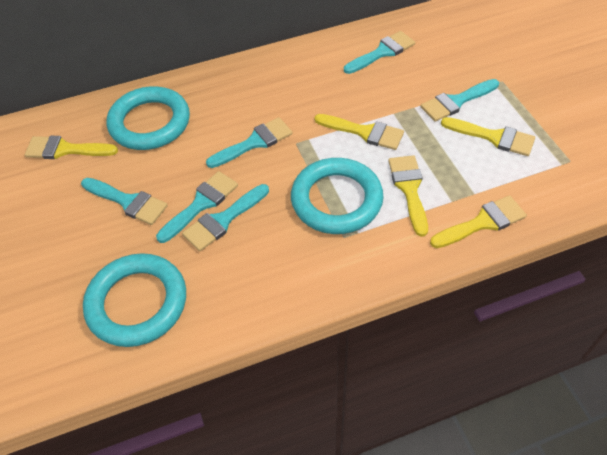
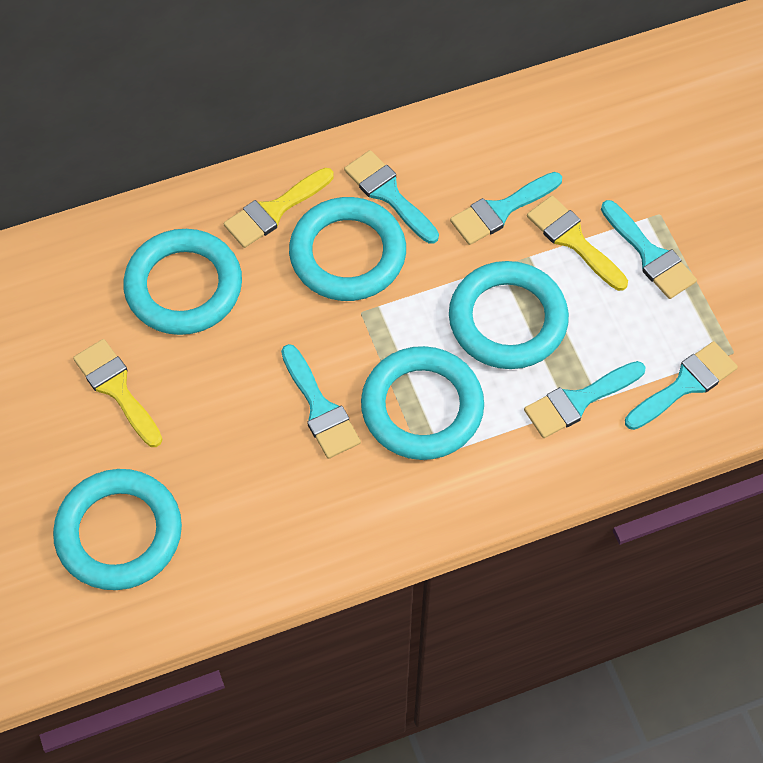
turquoise ring: 3 -> 5
yellow brush: 5 -> 3

